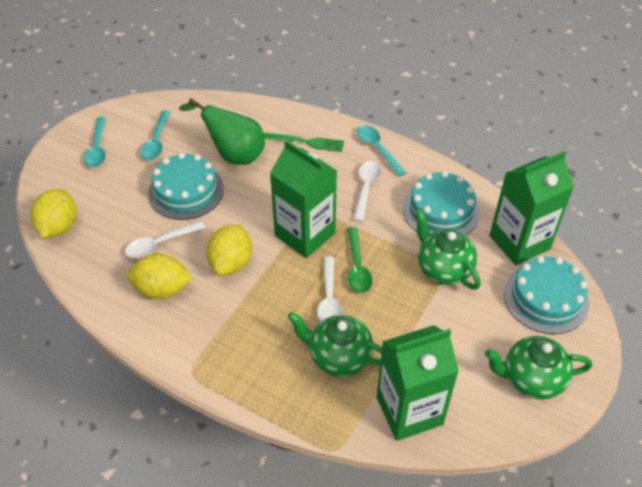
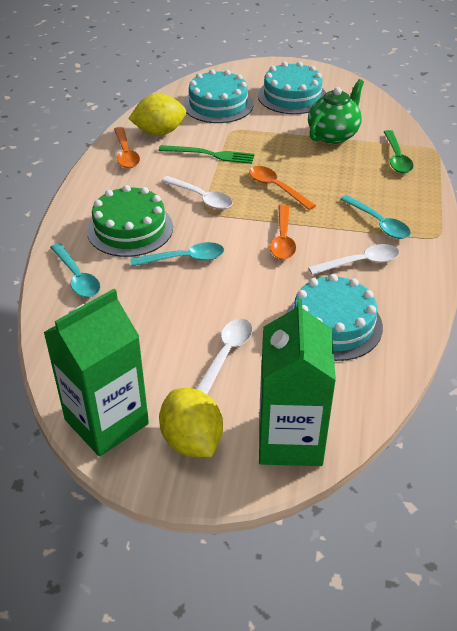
green cake: 0 -> 1
green carton: 3 -> 2
green pear: 1 -> 0
green teapot: 3 -> 1
orange spoon: 0 -> 3
yellow lemon: 3 -> 2

